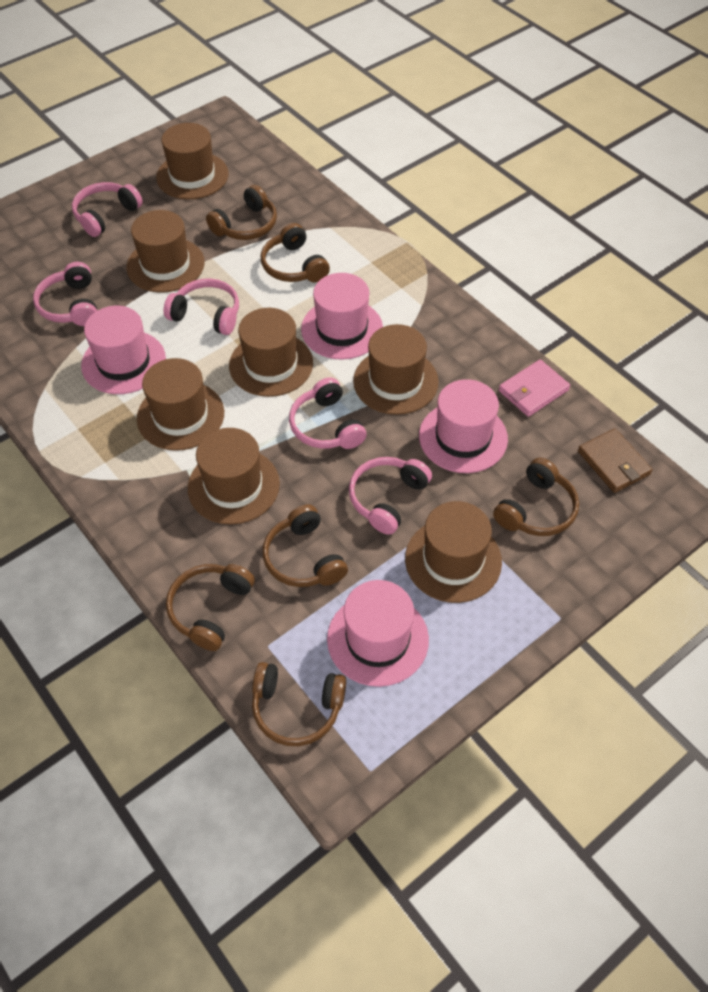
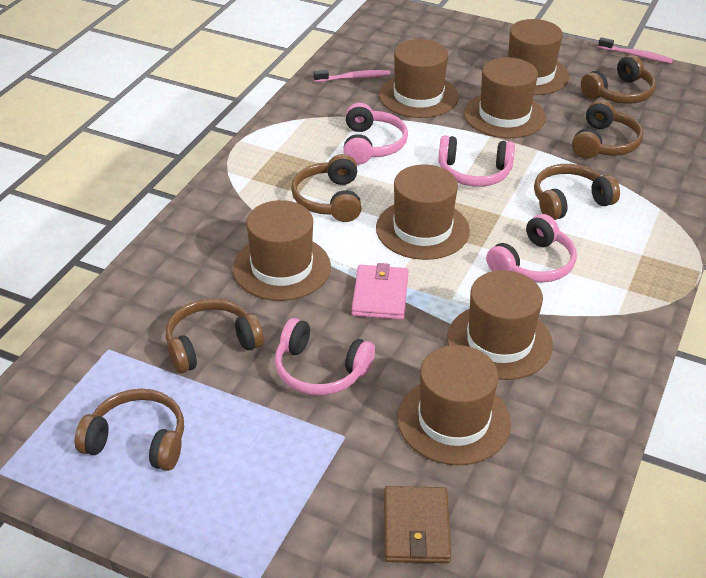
pink hat: 4 -> 0
pink headphones: 5 -> 4
pink toothbrush: 0 -> 2

